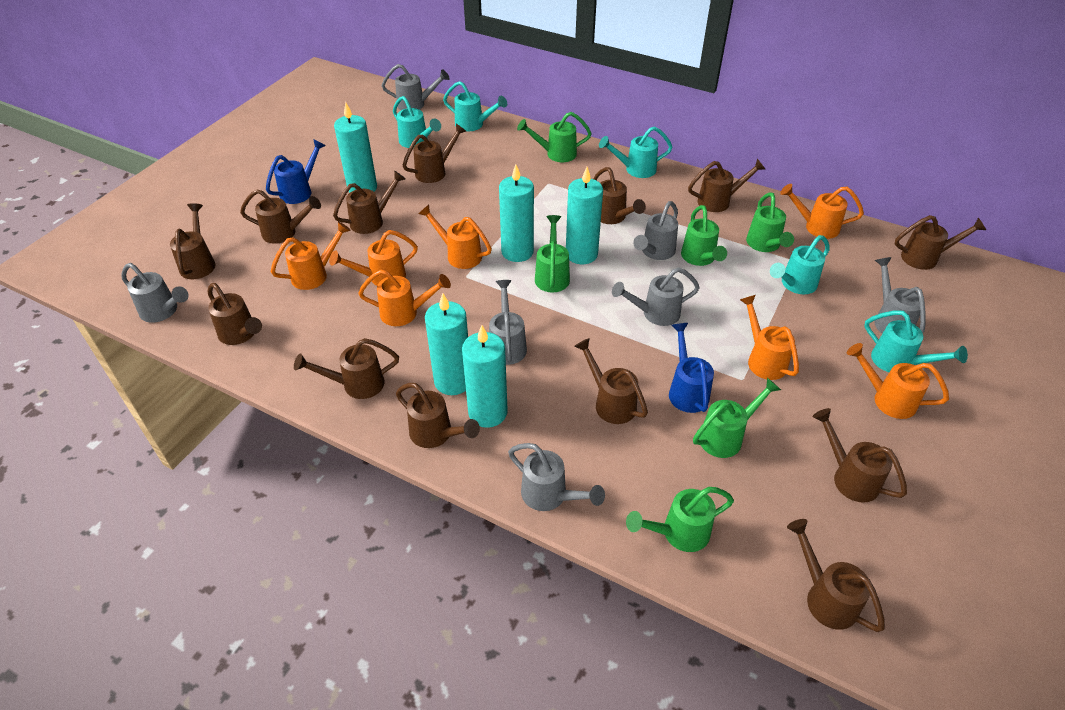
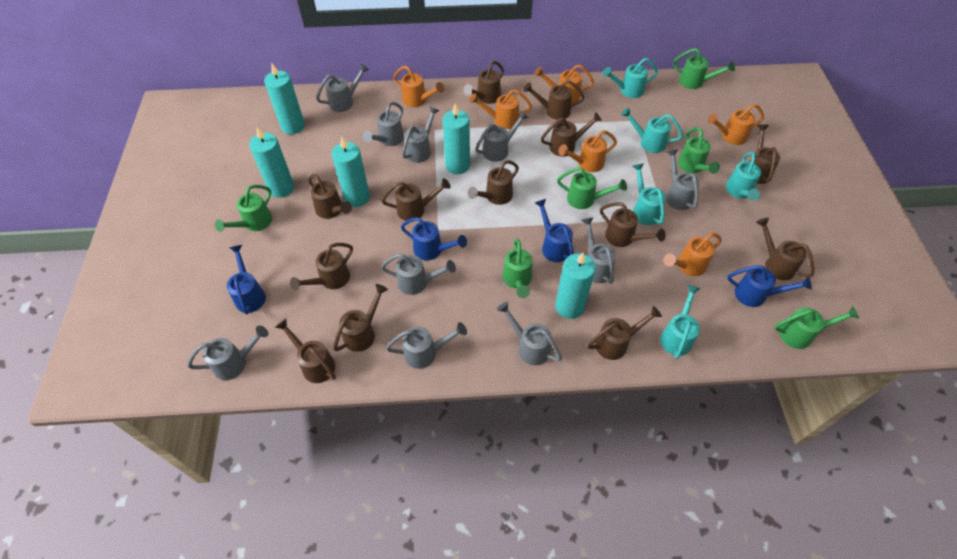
blue watering can: 2 -> 4
grey watering can: 7 -> 10
orange watering can: 7 -> 6

